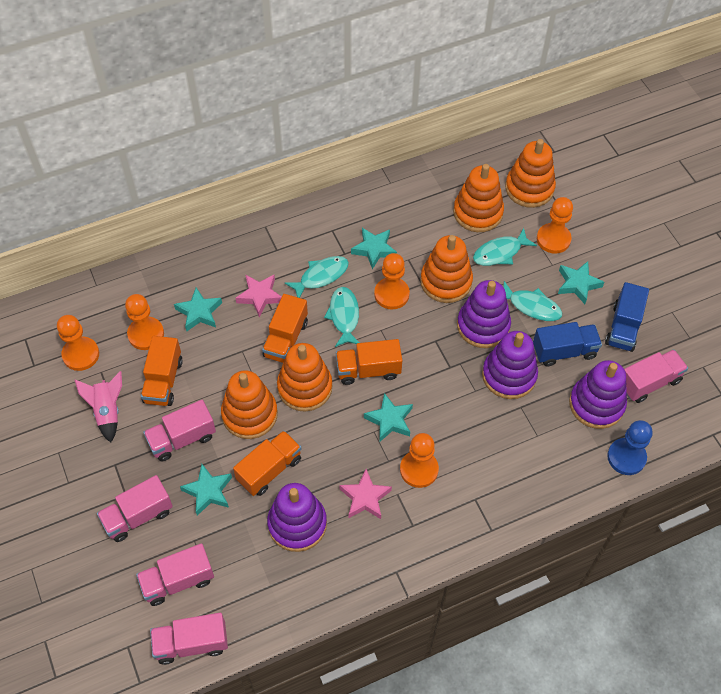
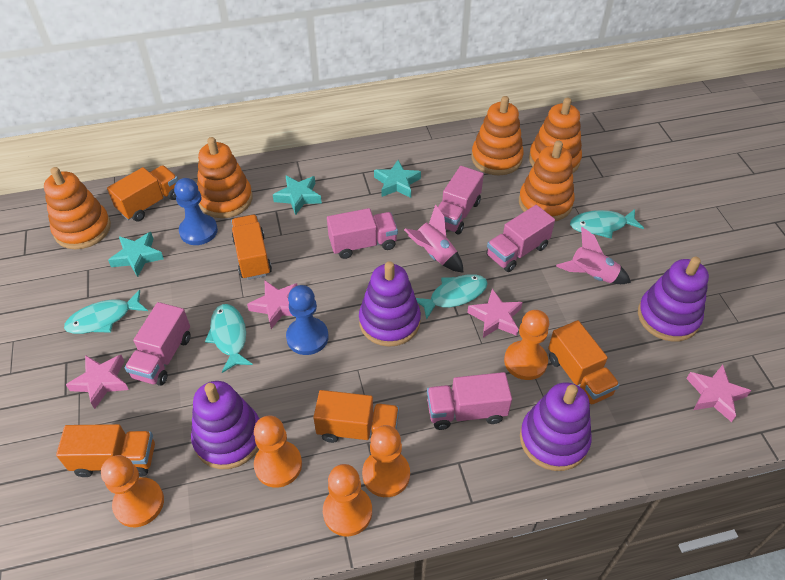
blue pawn: 1 -> 2
blue truck: 2 -> 0
orange truck: 4 -> 5
pink rocket: 1 -> 2
pink star: 2 -> 4
turquoise star: 5 -> 3

